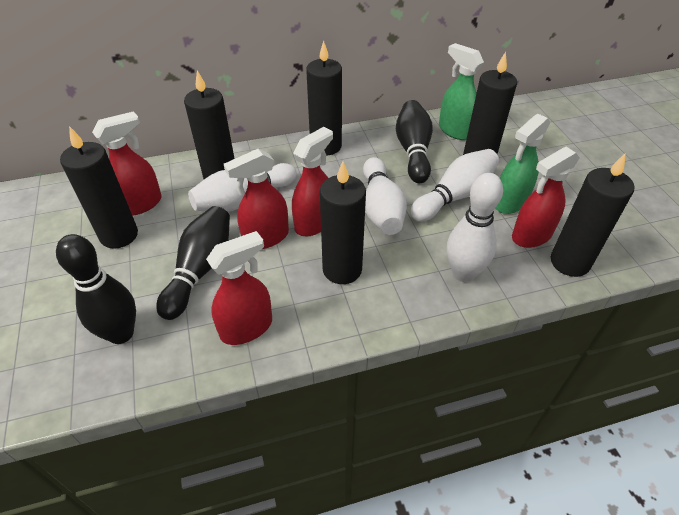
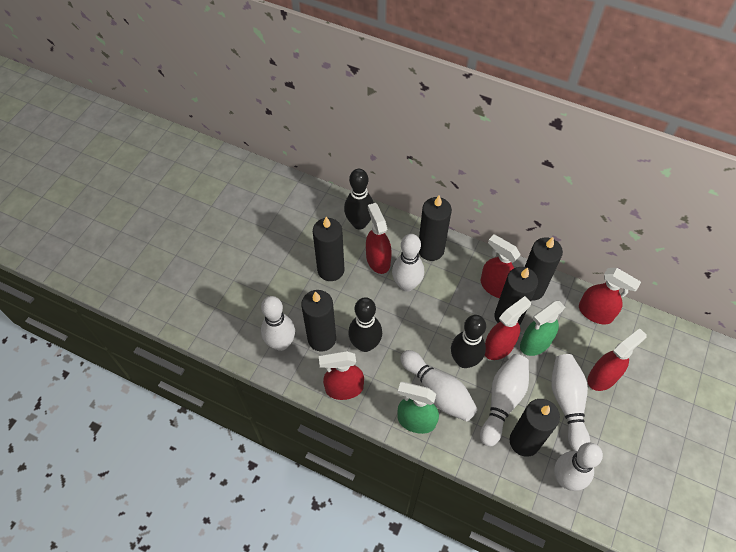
red spray bottle: 5 -> 6
white bowling pin: 4 -> 6

